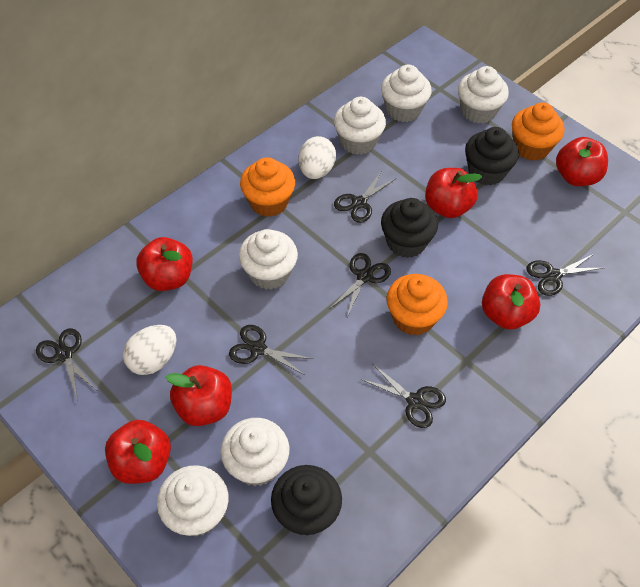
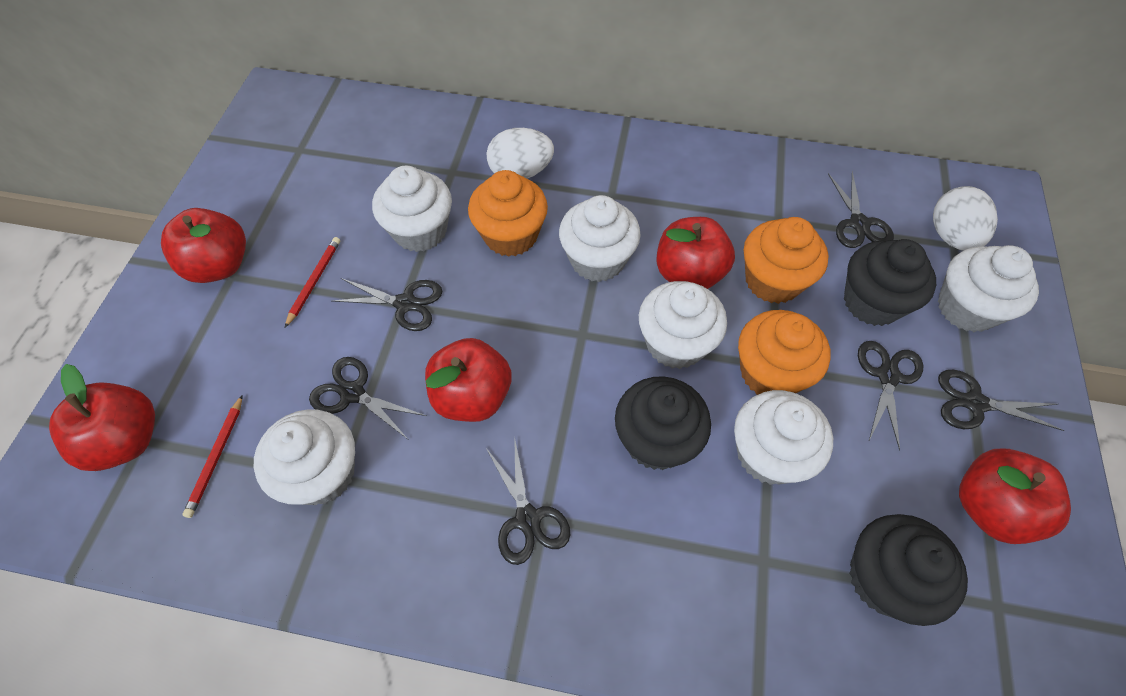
red apple: 6 -> 5
red pencil: 0 -> 2

